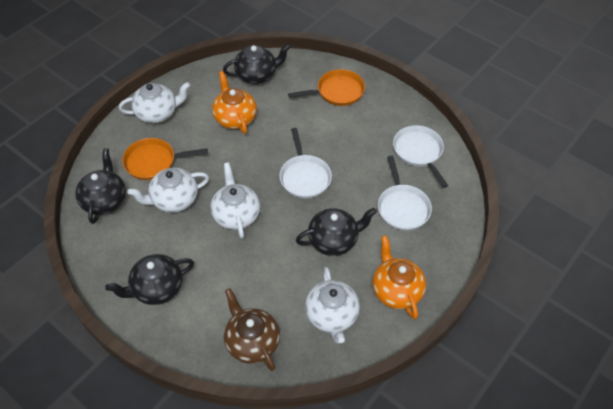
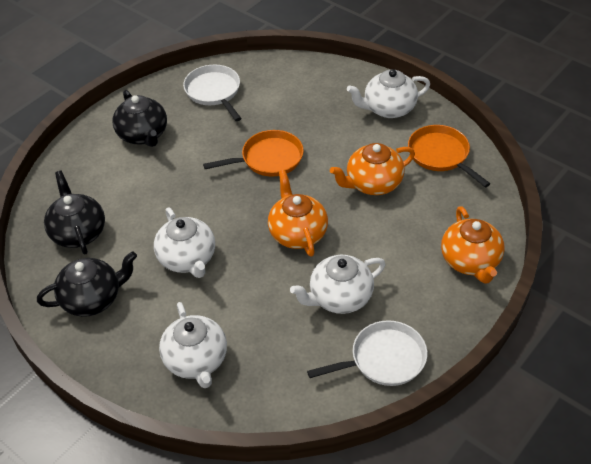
black teapot: 4 -> 3
brown teapot: 1 -> 0
orange teapot: 2 -> 3
white pan: 3 -> 2

